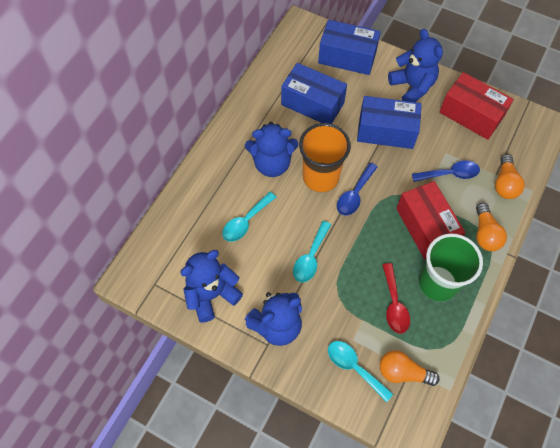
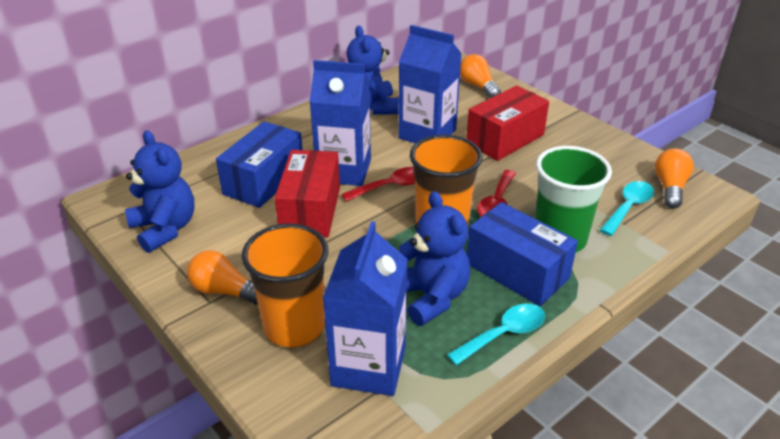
blue box: 3 -> 2
blue carton: 0 -> 3
blue spoon: 2 -> 0
blue teddy bear: 4 -> 3
orange cup: 1 -> 2
red spoon: 1 -> 2
turquoise spoon: 3 -> 2

